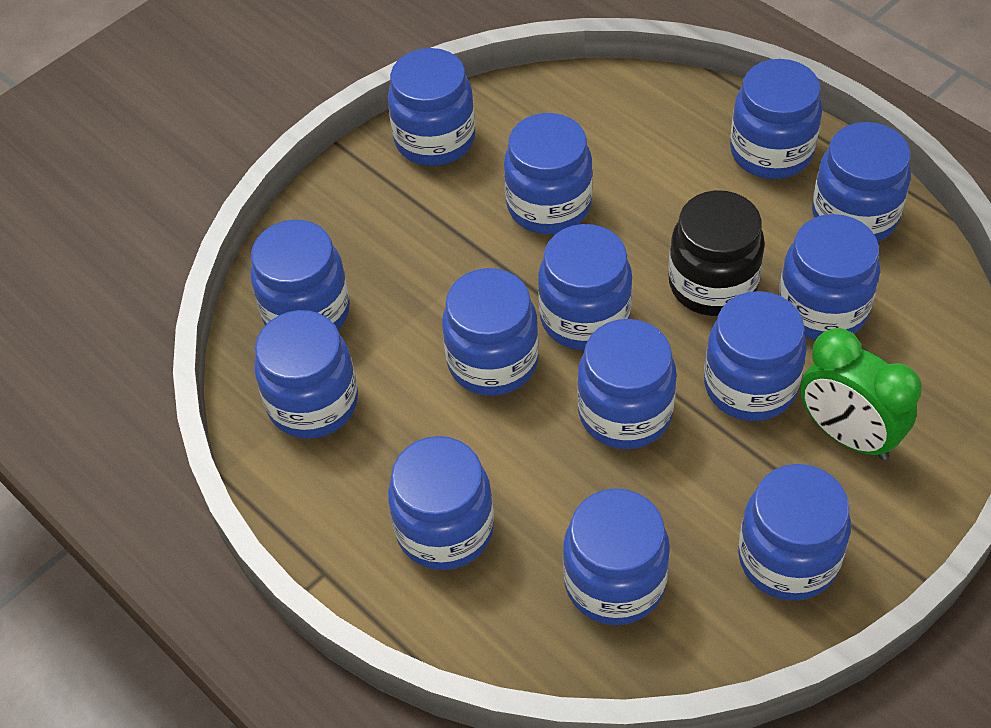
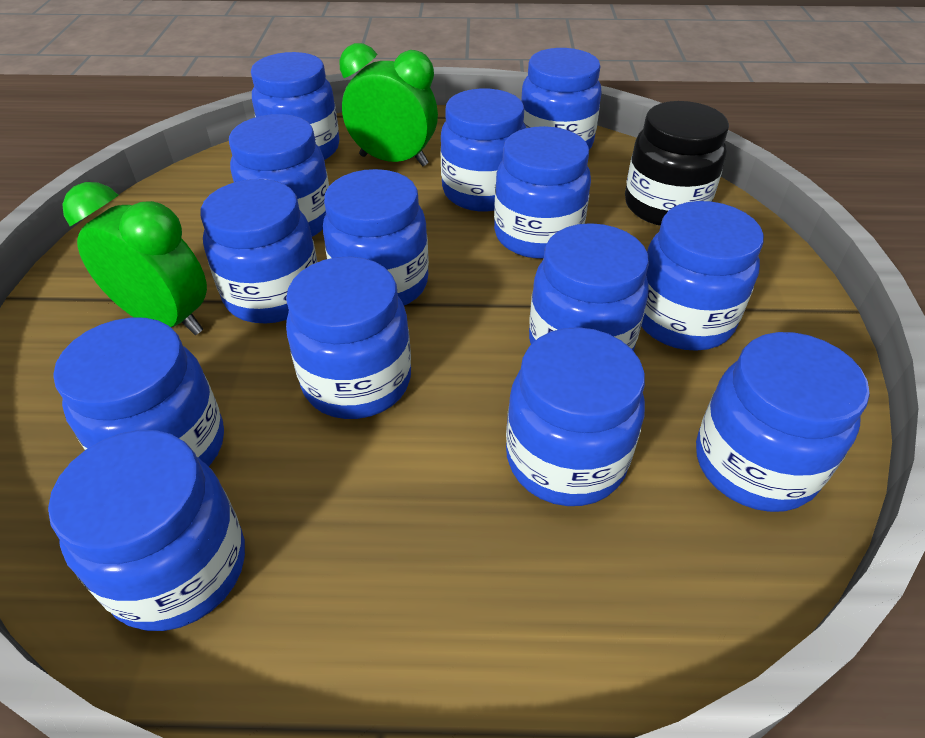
green clock: 1 -> 2

